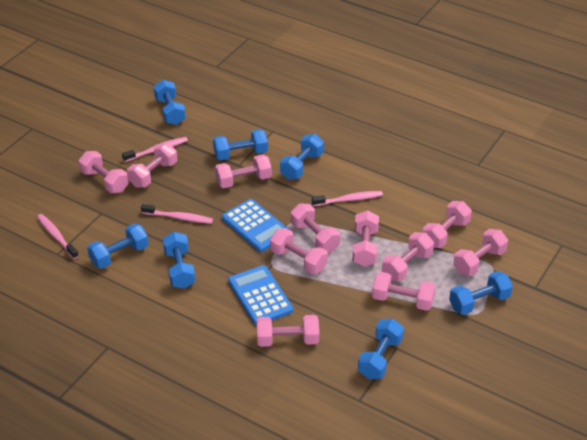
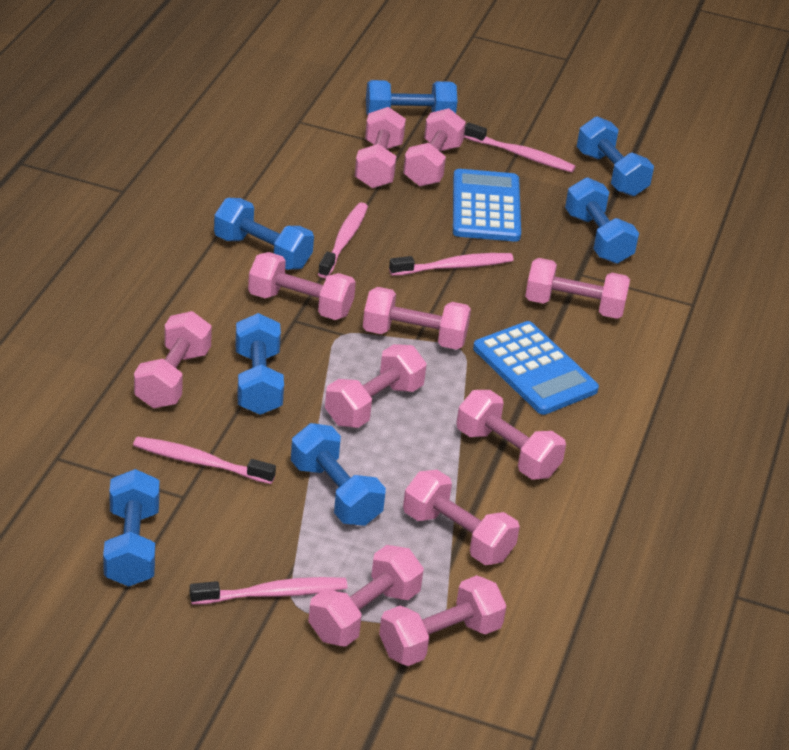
pink toothbrush: 4 -> 5

